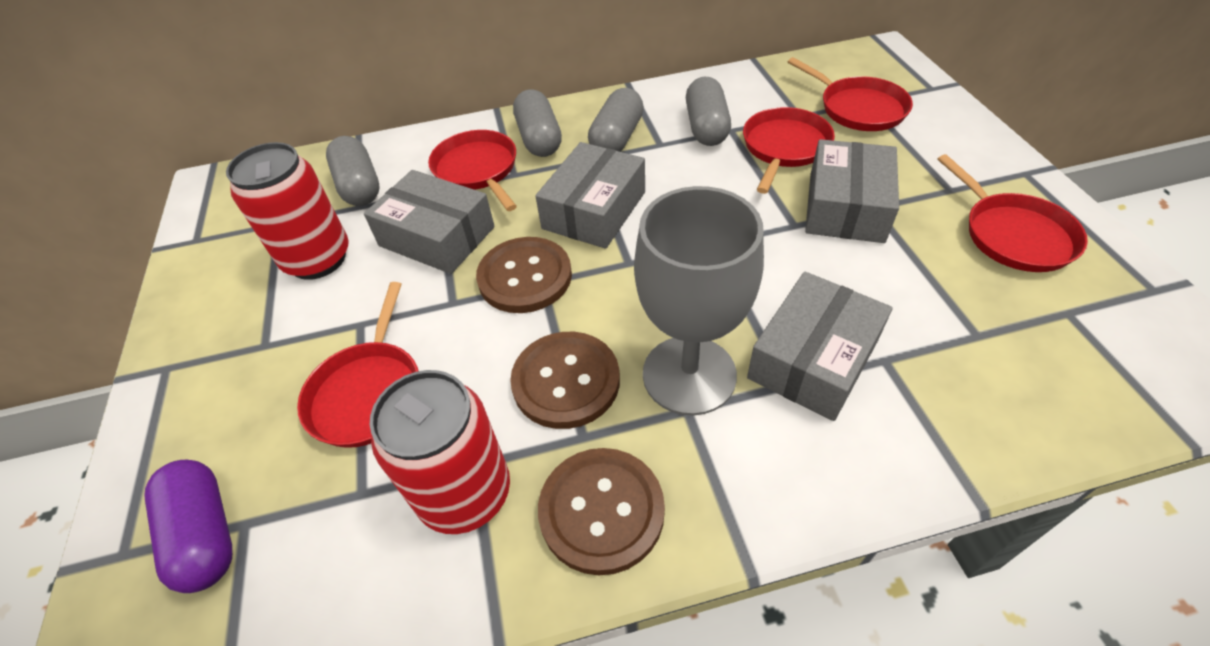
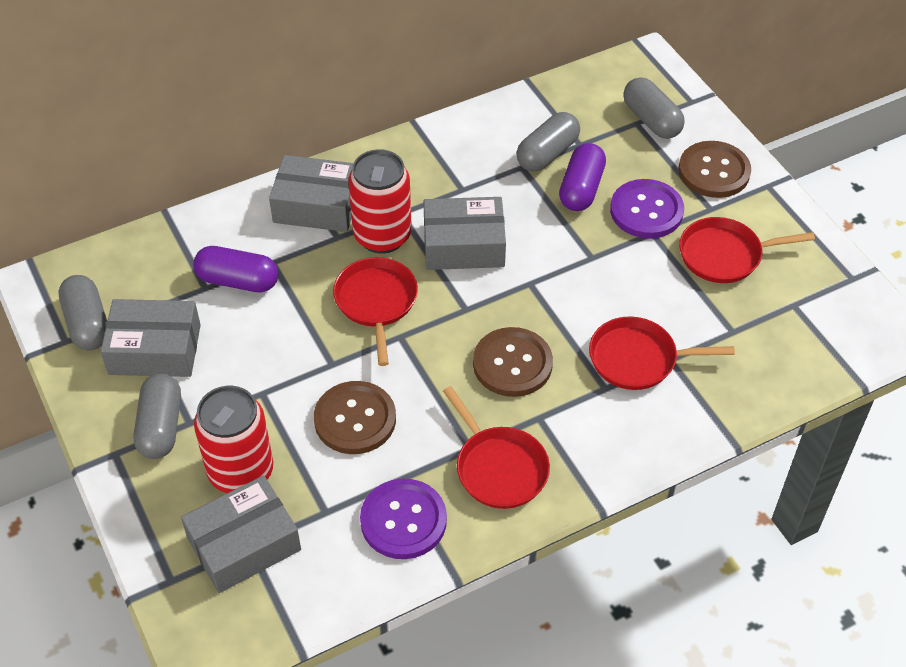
grey goblet: 1 -> 0
purple button: 0 -> 2
purple capsule: 1 -> 2
red pan: 5 -> 4

